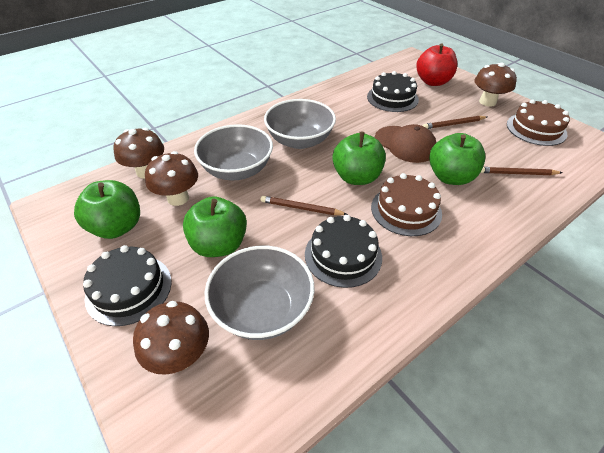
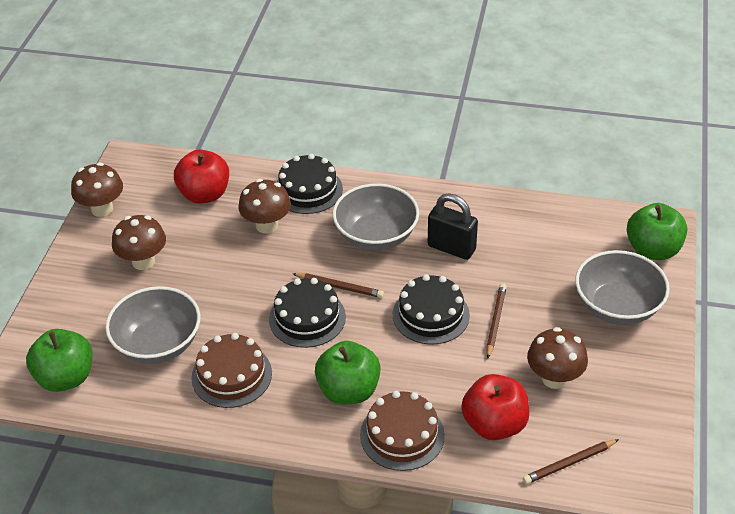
black padlock: 0 -> 1
brown cap: 1 -> 0
green apple: 4 -> 3
red apple: 1 -> 2

